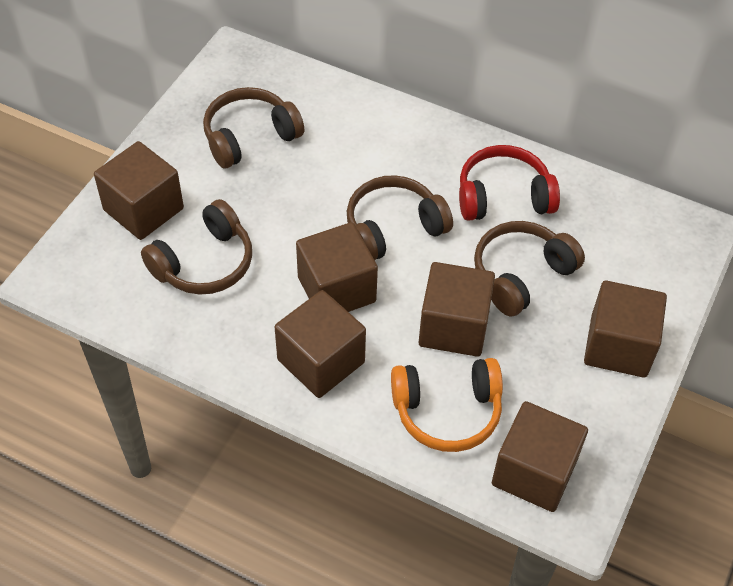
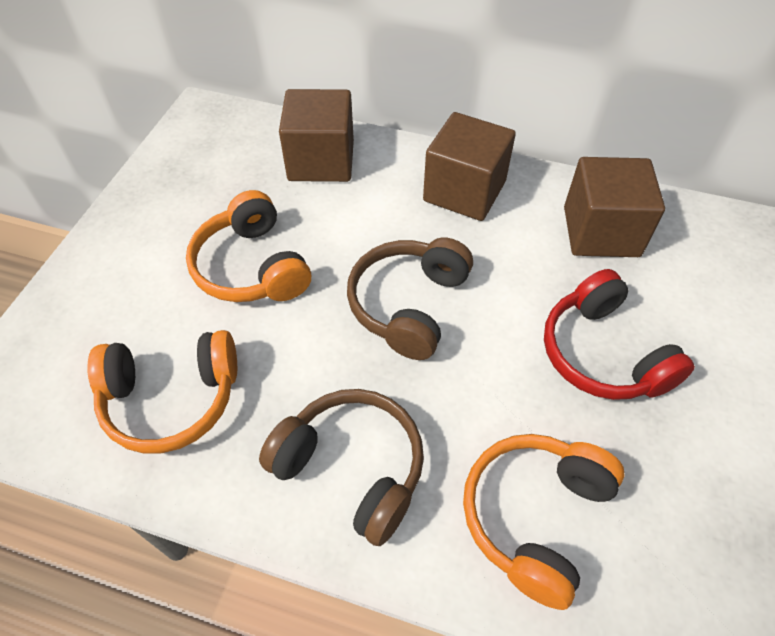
brown cube: 6 -> 3
brown headphones: 4 -> 2
orange headphones: 1 -> 3

